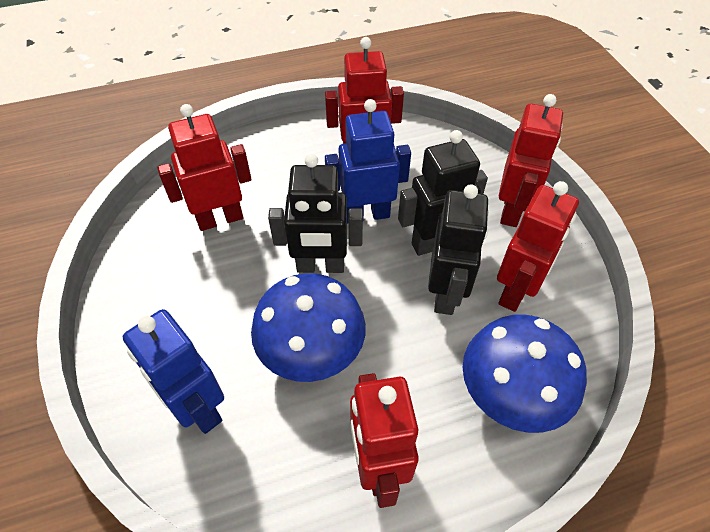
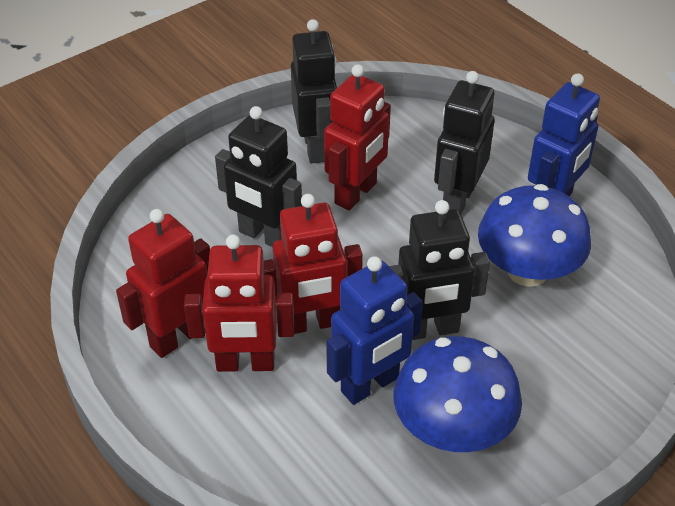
black robot: 3 -> 4
red robot: 5 -> 4

